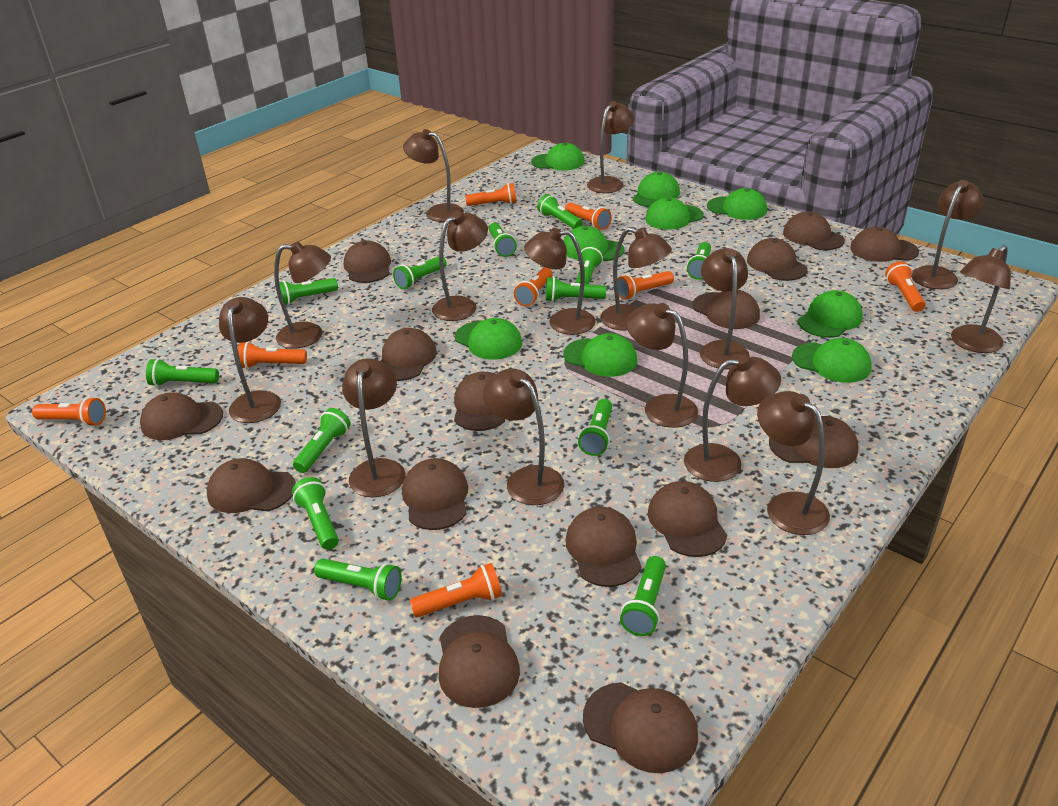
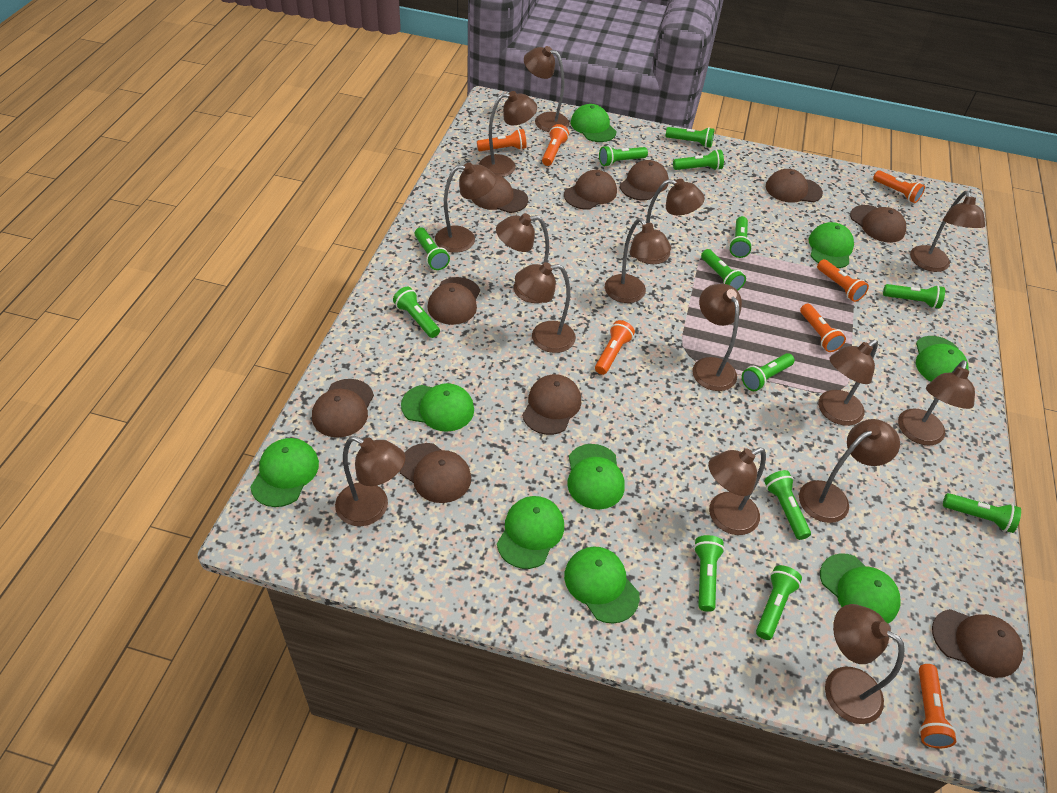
brown cap: 15 -> 10
orange flashlight: 8 -> 7

